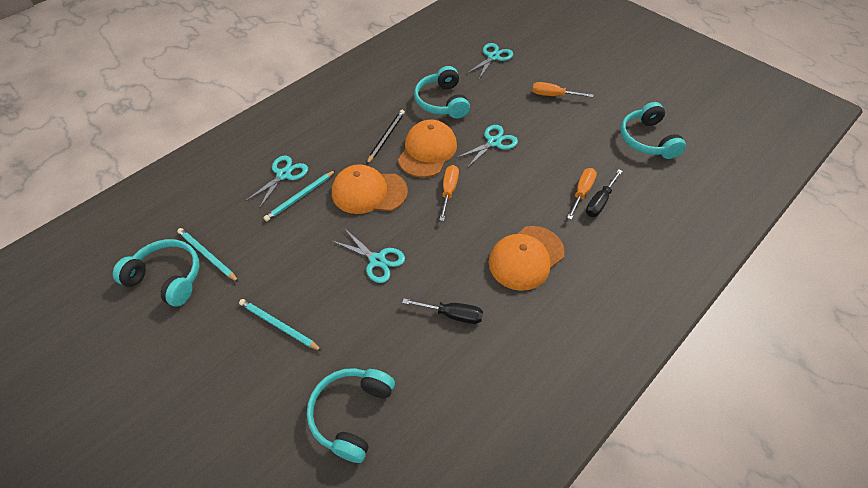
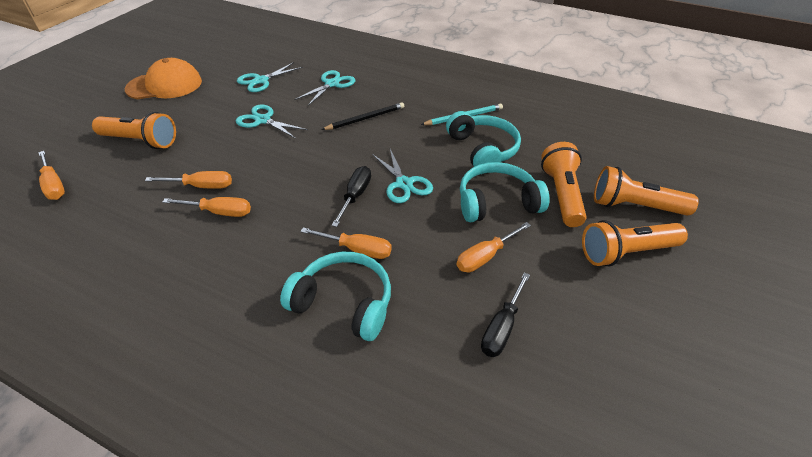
orange cap: 3 -> 1
orange flashlight: 0 -> 4
orange screwdriver: 3 -> 5
turquoise headphones: 4 -> 3
turquoise pencil: 3 -> 1

